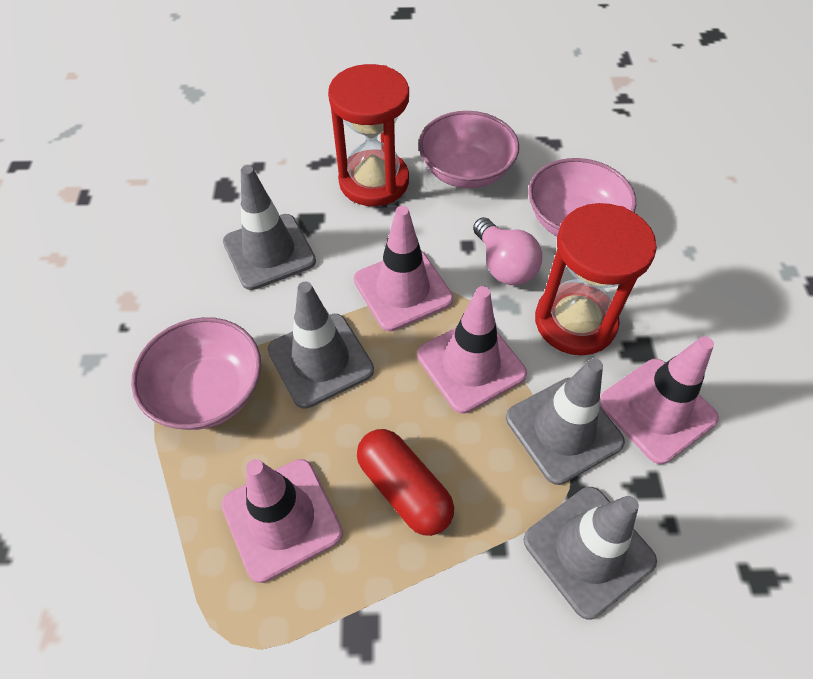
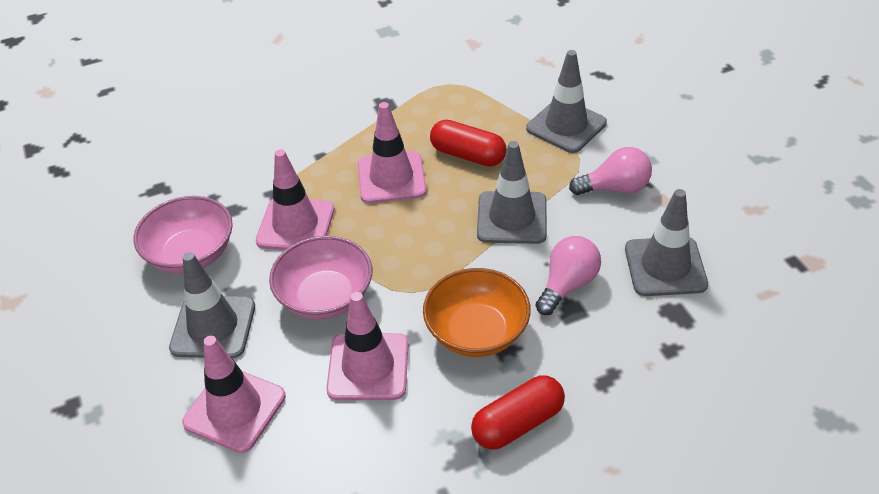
orange bowl: 0 -> 1
pink bowl: 3 -> 2
pink light bulb: 1 -> 2
red capsule: 1 -> 2
red hourglass: 2 -> 0

